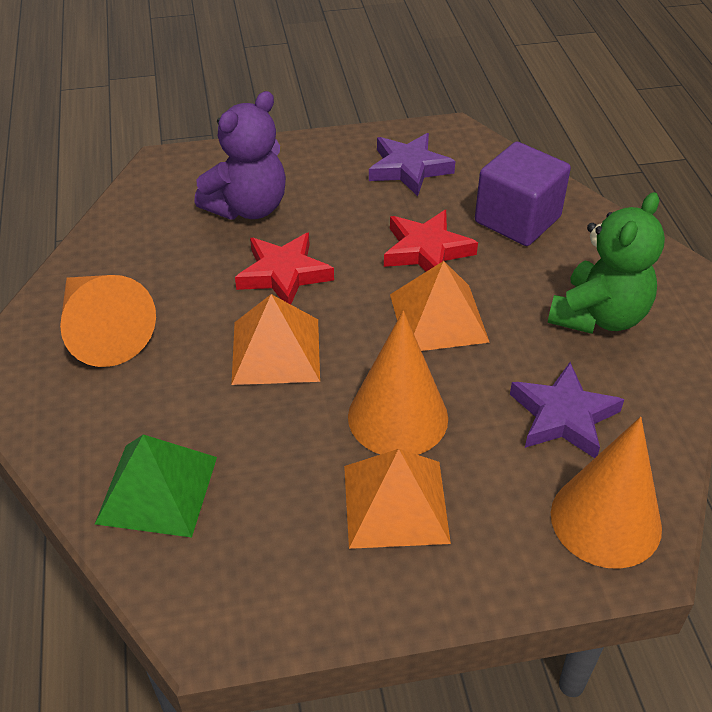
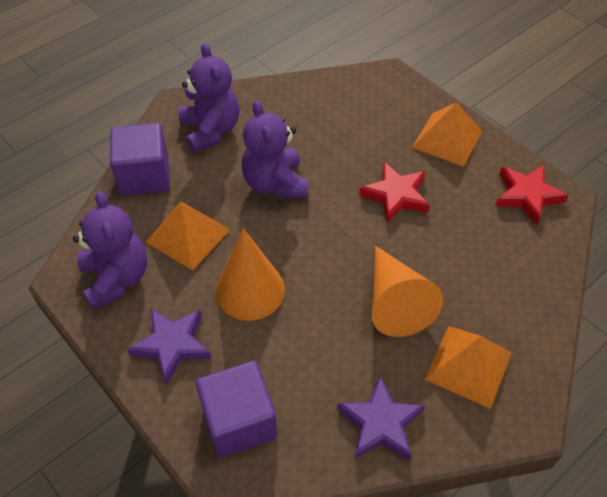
green pyramid: 1 -> 0
green teddy bear: 1 -> 0
orange cone: 3 -> 2
purple cube: 1 -> 2
purple teddy bear: 1 -> 3

